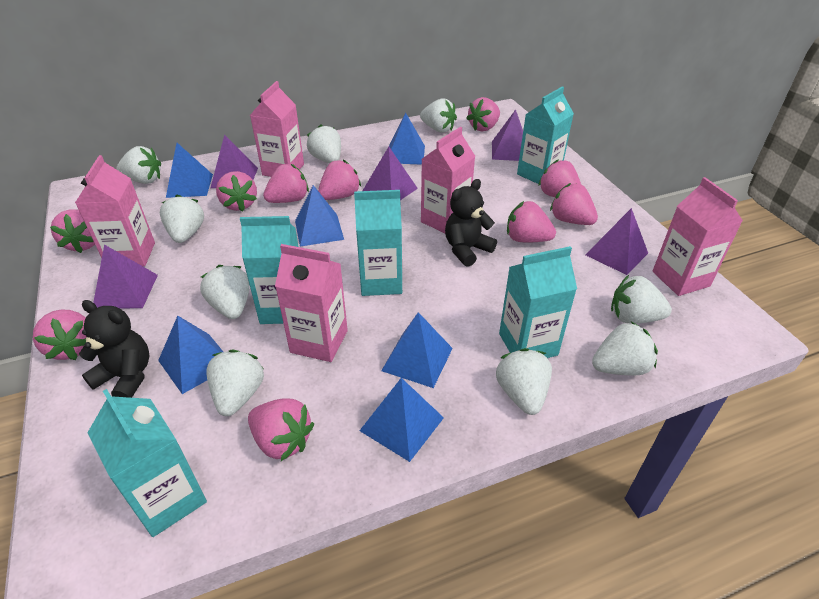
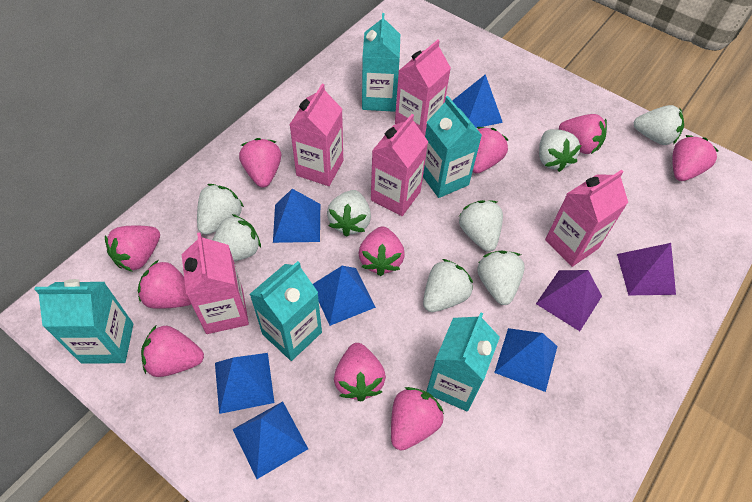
black teddy bear: 2 -> 0
purple pyramid: 5 -> 2
white strawberry: 9 -> 8

